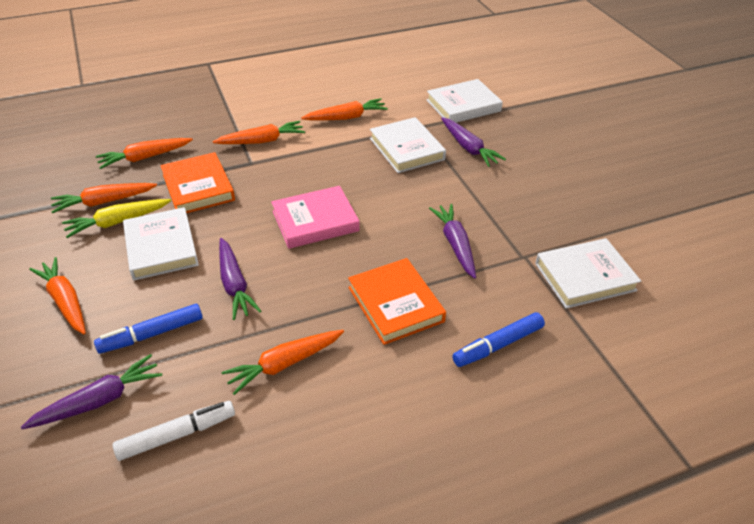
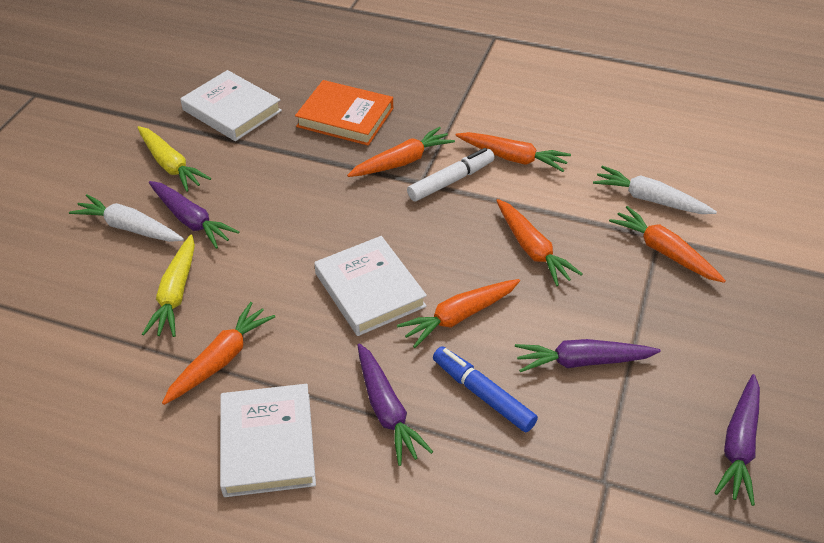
blue marker: 2 -> 1
orange book: 2 -> 1
pink book: 1 -> 0
white book: 4 -> 3
white carrot: 0 -> 2
yellow carrot: 1 -> 2

